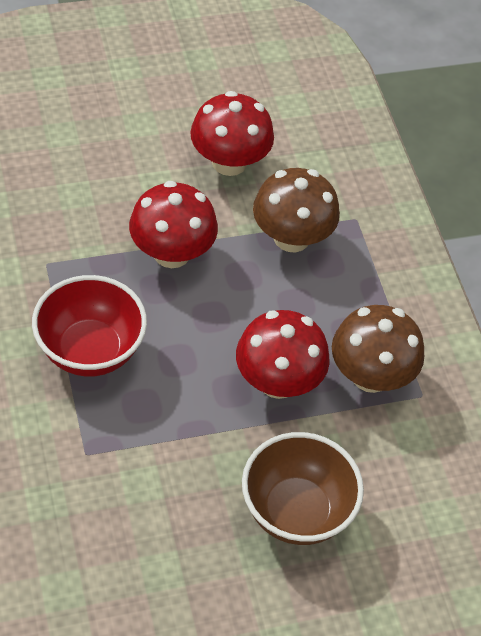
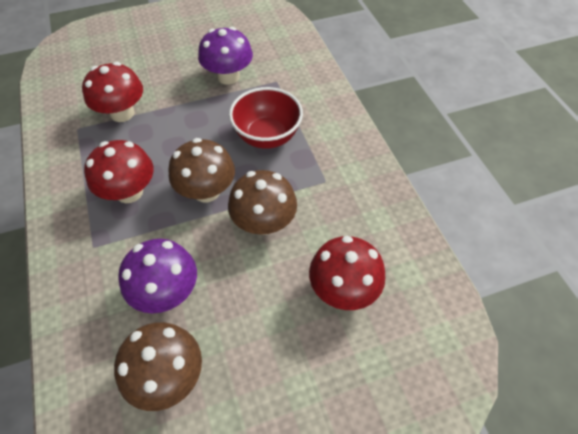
brown bowl: 1 -> 0
brown mushroom: 2 -> 3
purple mushroom: 0 -> 2

